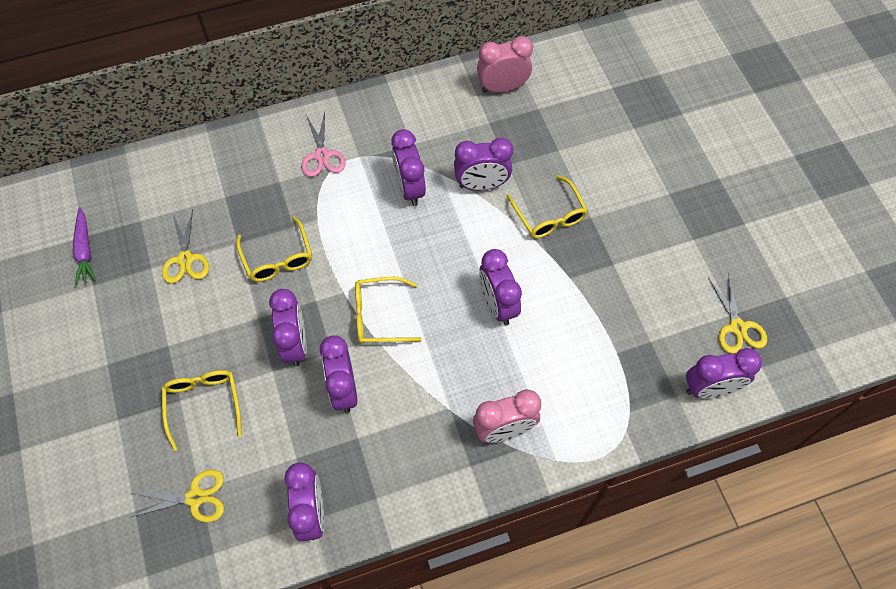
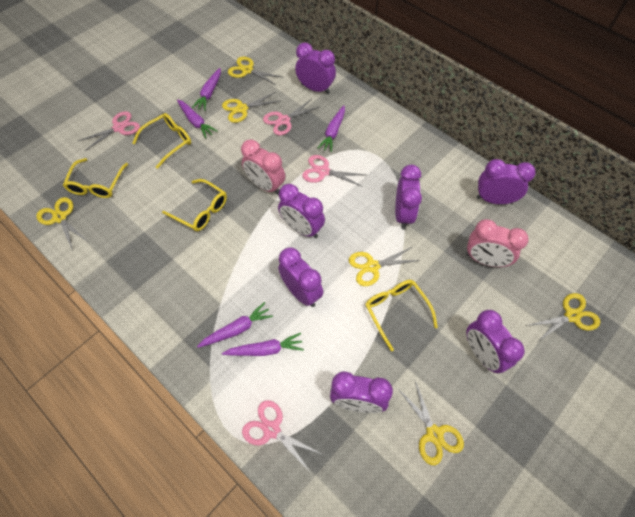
pink scissors: 1 -> 4
purple carrot: 1 -> 5
yellow scissors: 3 -> 6

